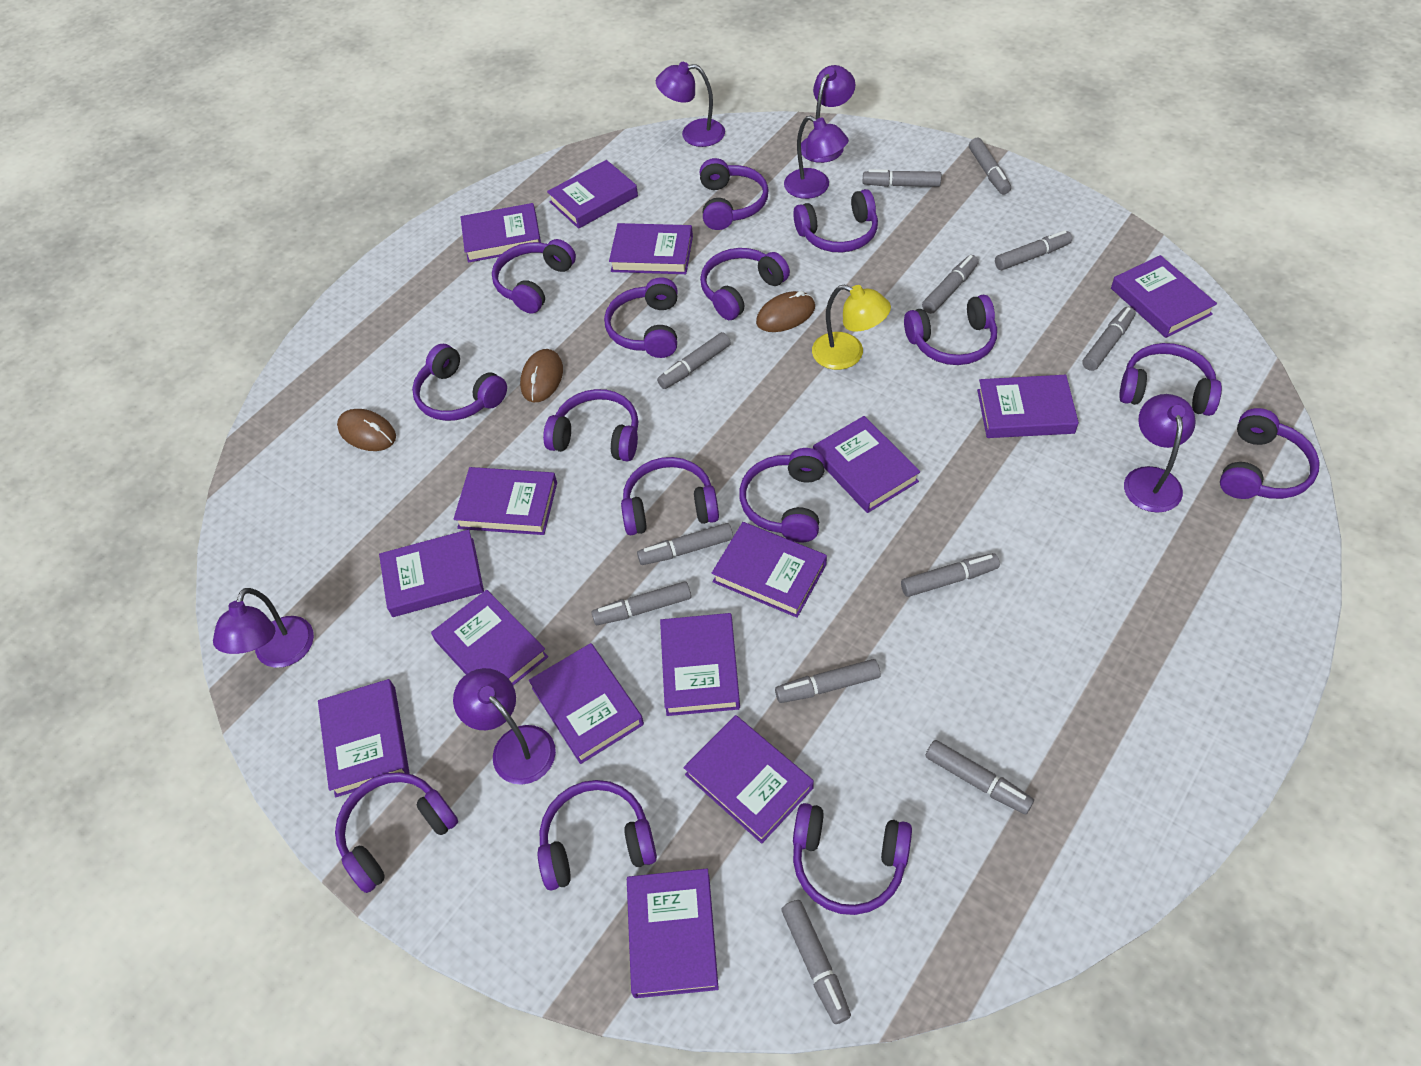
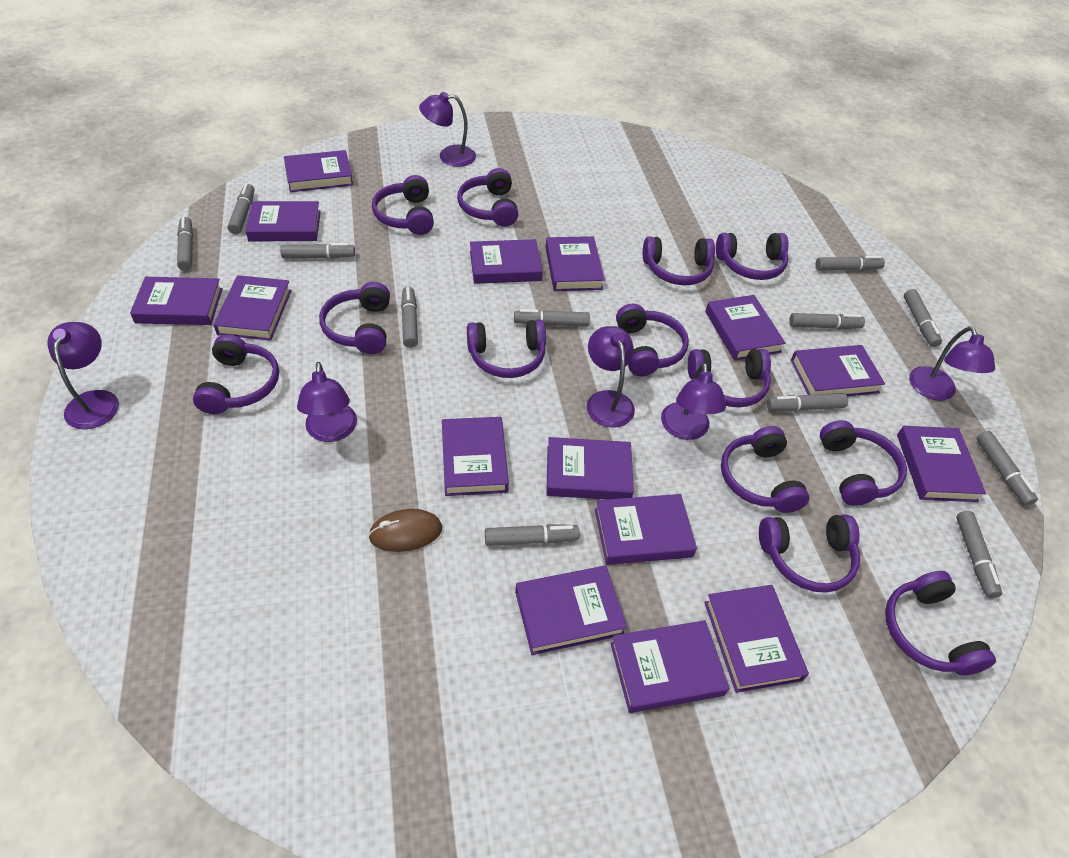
brown mouse: 3 -> 1
purple headphones: 15 -> 13
yellow lamp: 1 -> 0

